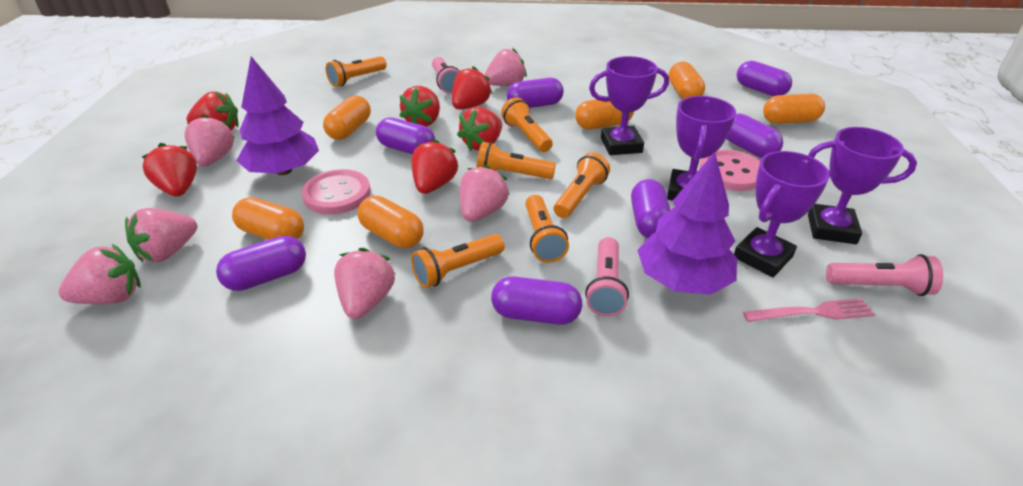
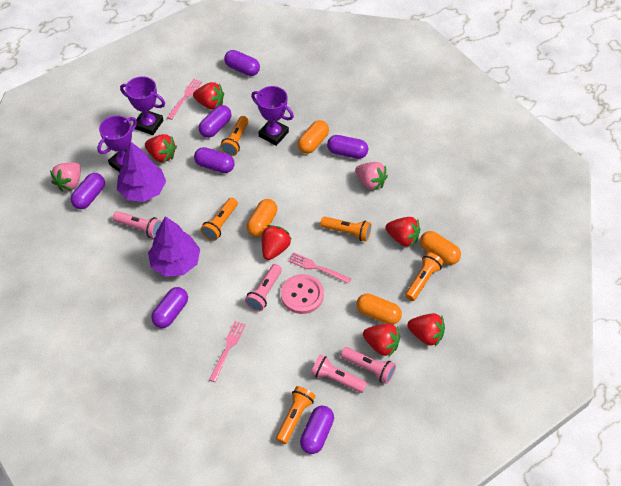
orange capsule: 6 -> 4
orange flashlight: 6 -> 5
pink button: 2 -> 1
pink flashlight: 3 -> 4
pink fork: 1 -> 3
pink strawberry: 6 -> 2
purple trophy: 4 -> 3

